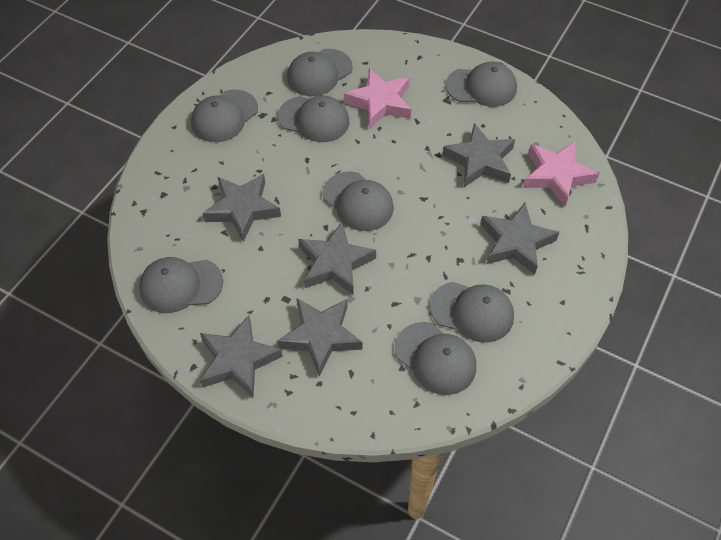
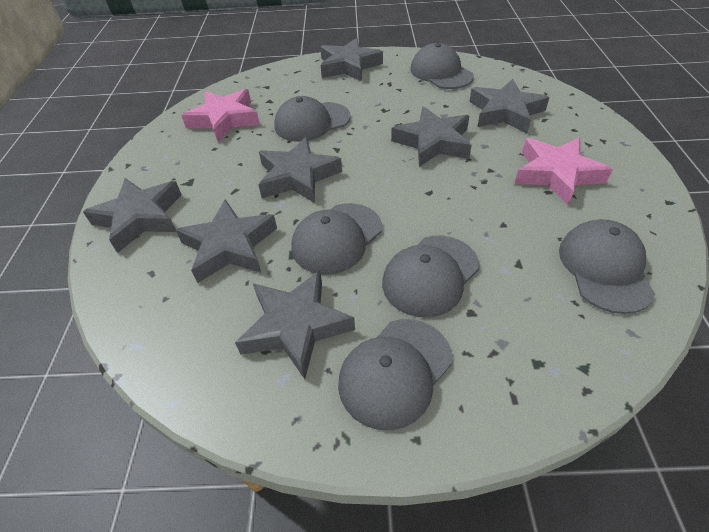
grey cap: 8 -> 6
grey star: 6 -> 7

